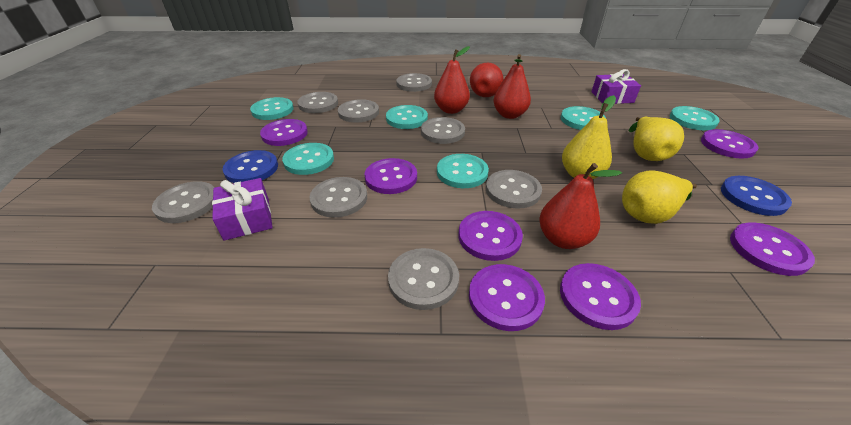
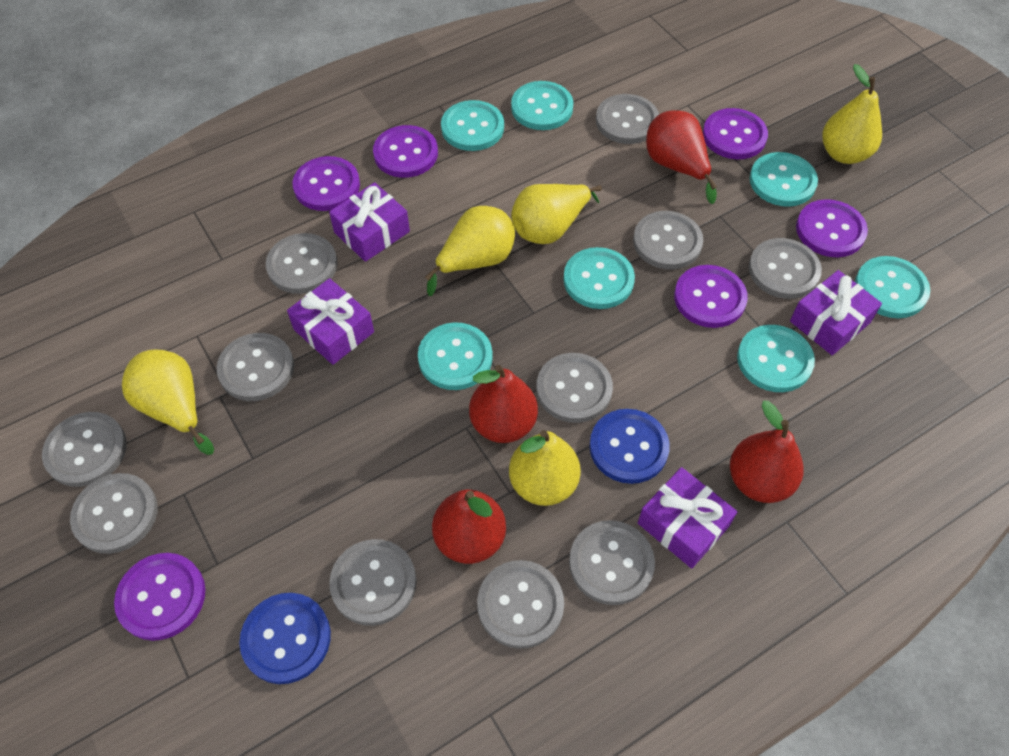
grey button: 8 -> 11
purple button: 7 -> 6
purple gift: 2 -> 4
turquoise button: 6 -> 7
yellow pear: 3 -> 5

